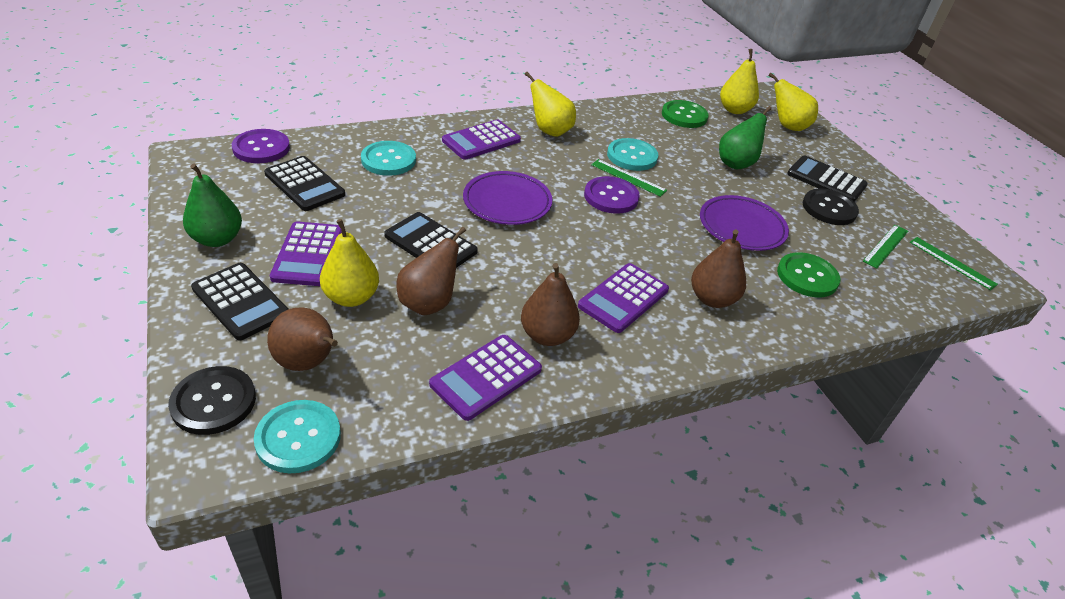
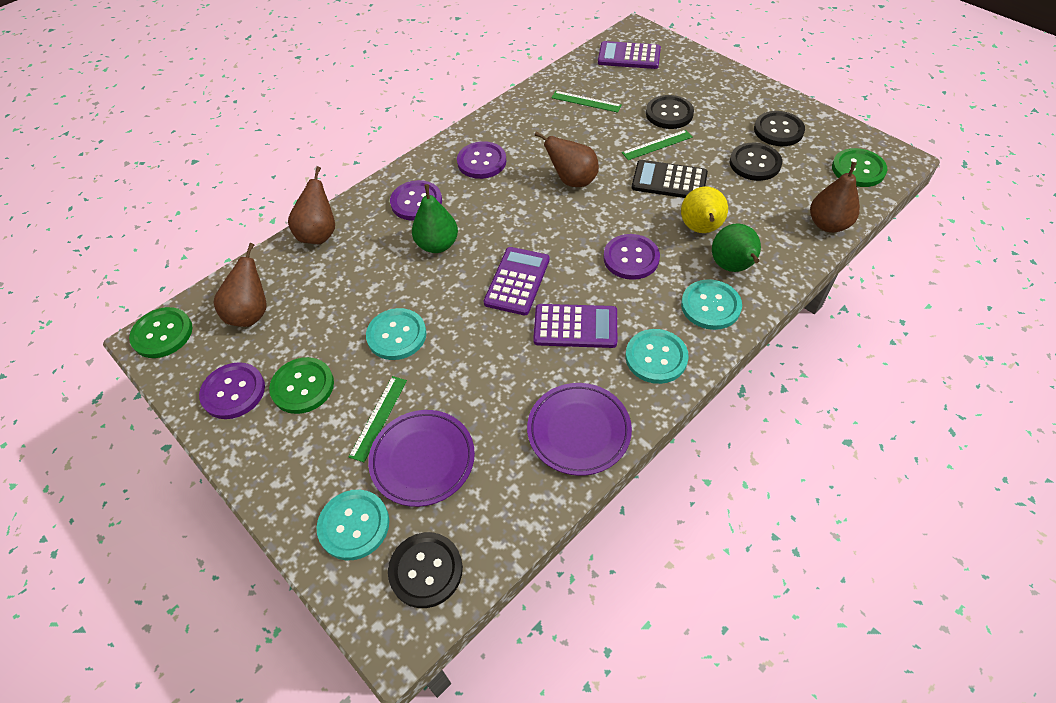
black button: 2 -> 4
black calculator: 4 -> 1
green button: 2 -> 3
purple button: 2 -> 4
purple calculator: 4 -> 3
turquoise button: 3 -> 4
yellow pear: 4 -> 1

